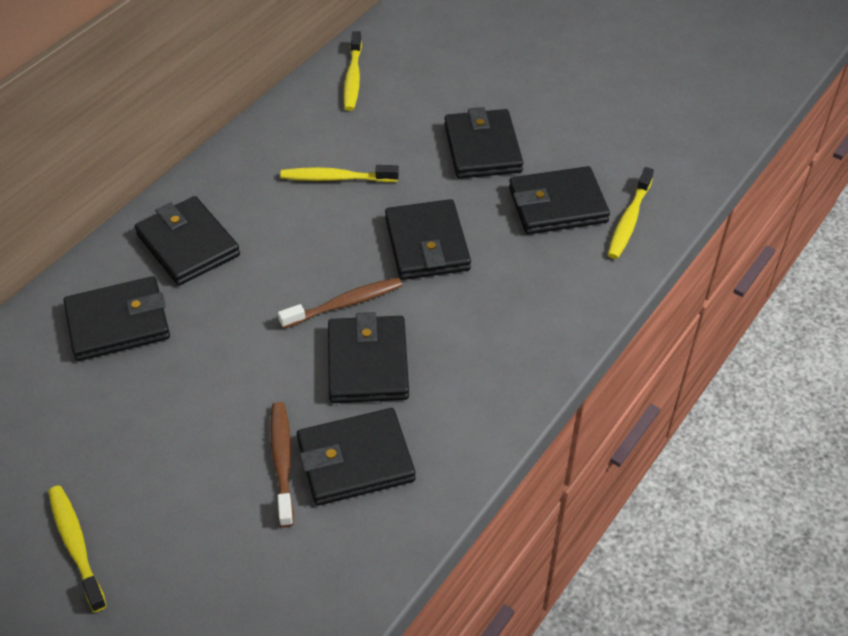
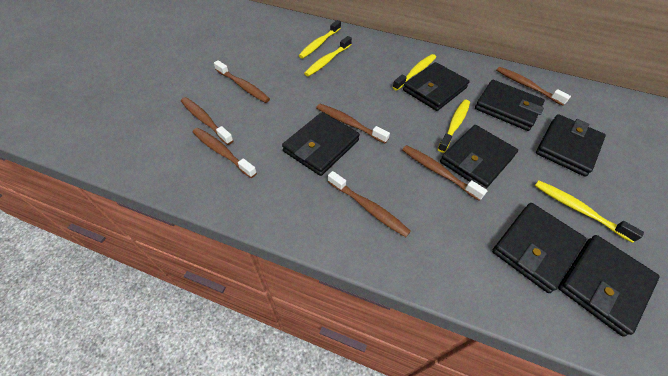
brown toothbrush: 2 -> 7
yellow toothbrush: 4 -> 5

